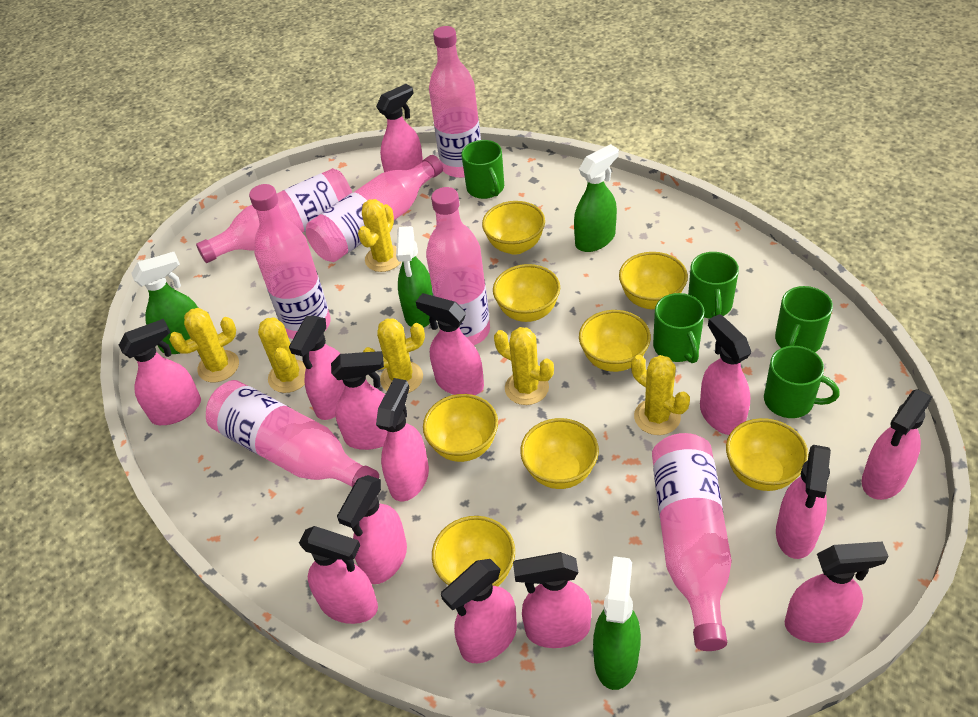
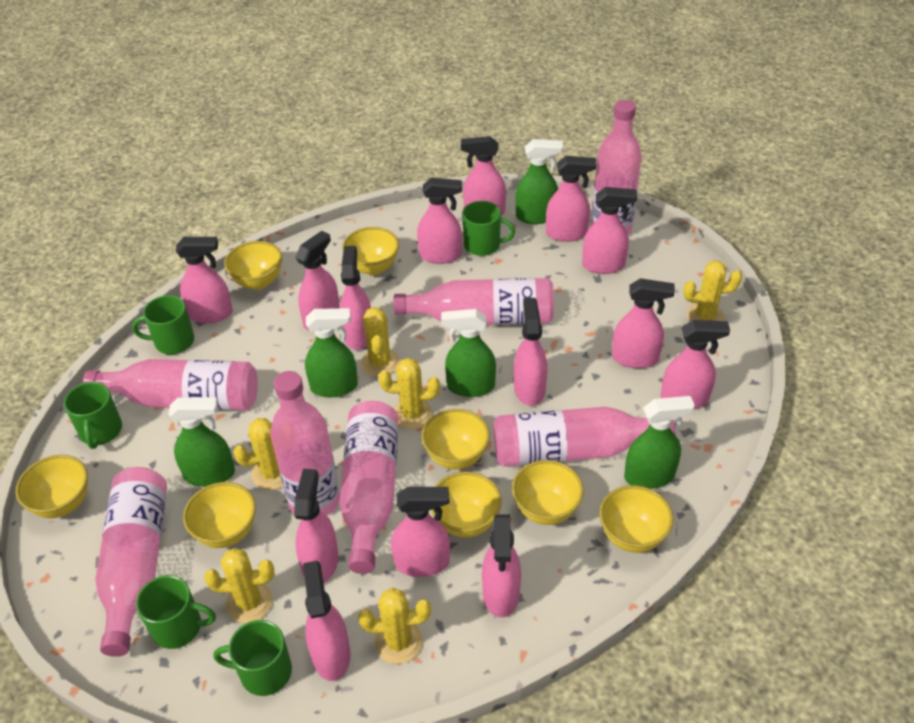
green spray bottle: 4 -> 5

